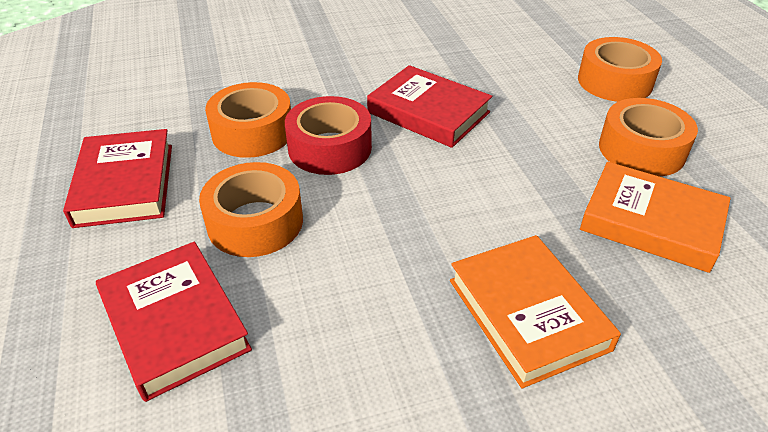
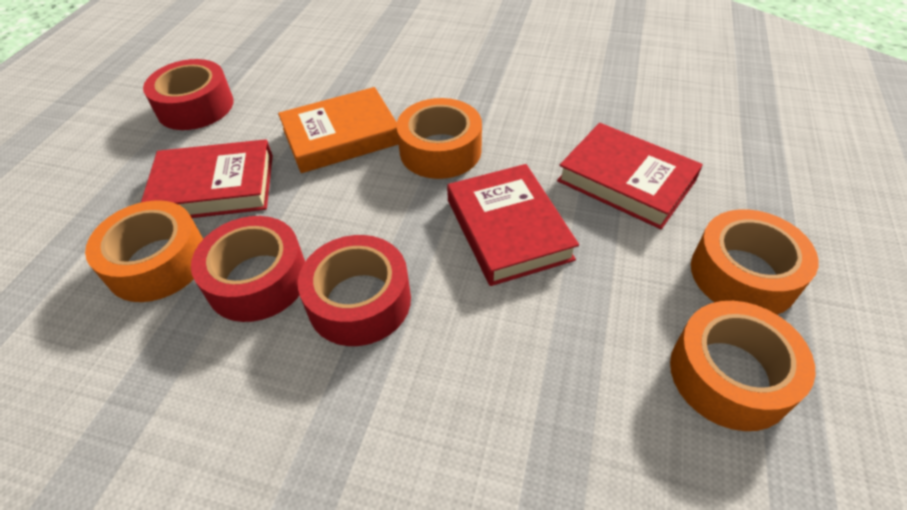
orange book: 2 -> 1
red tape: 1 -> 3

